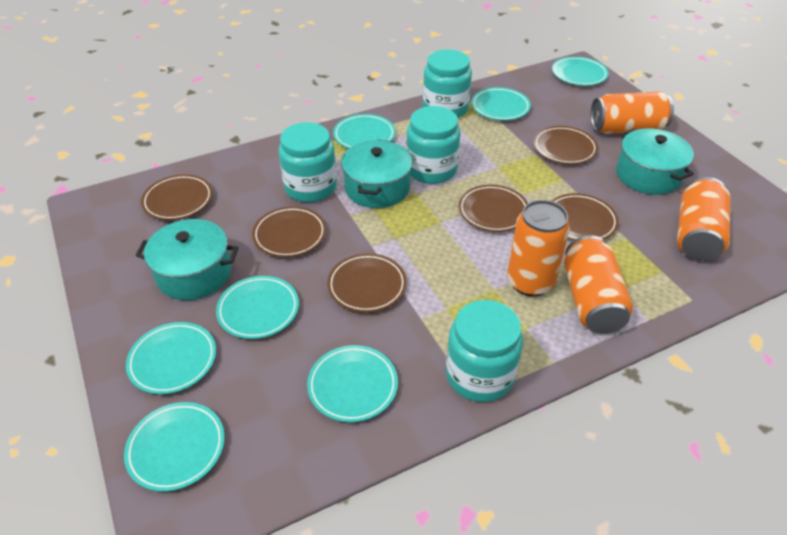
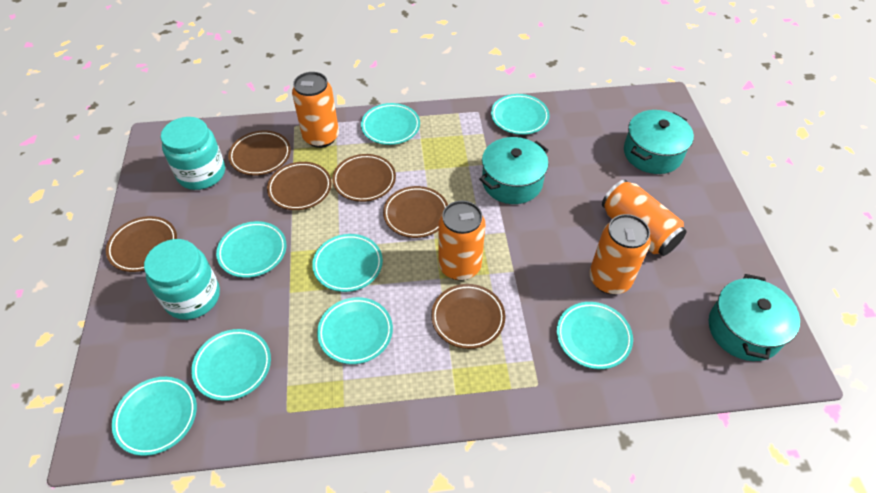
turquoise jar: 4 -> 2
turquoise plate: 7 -> 8

